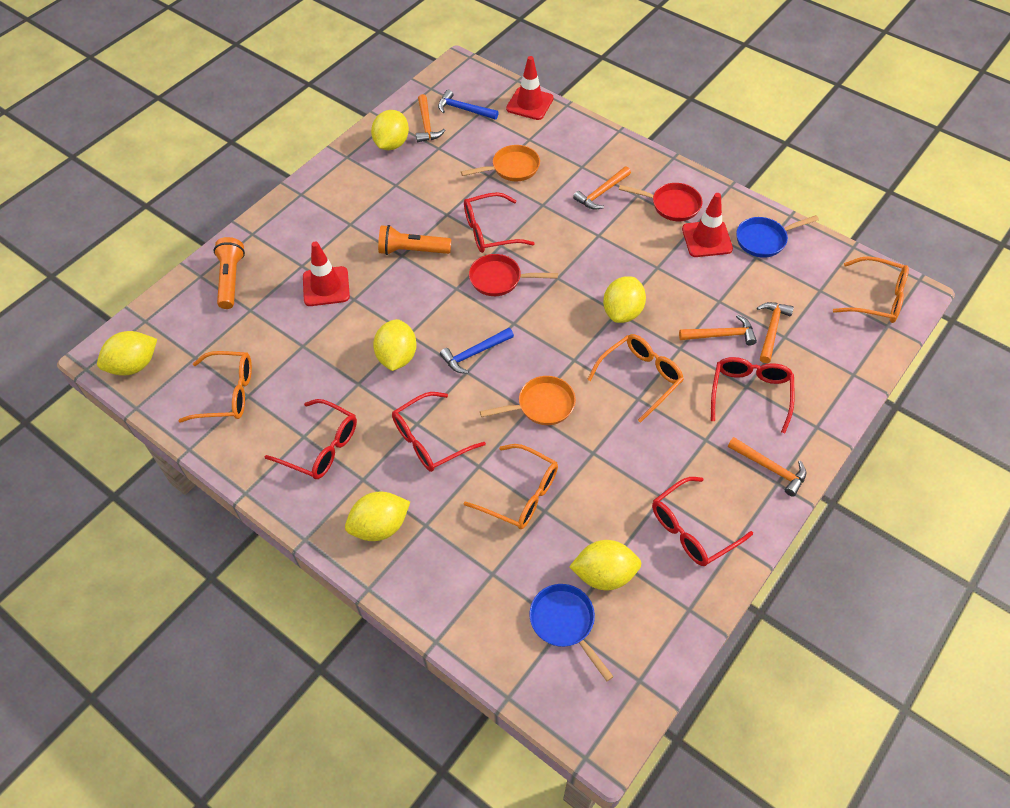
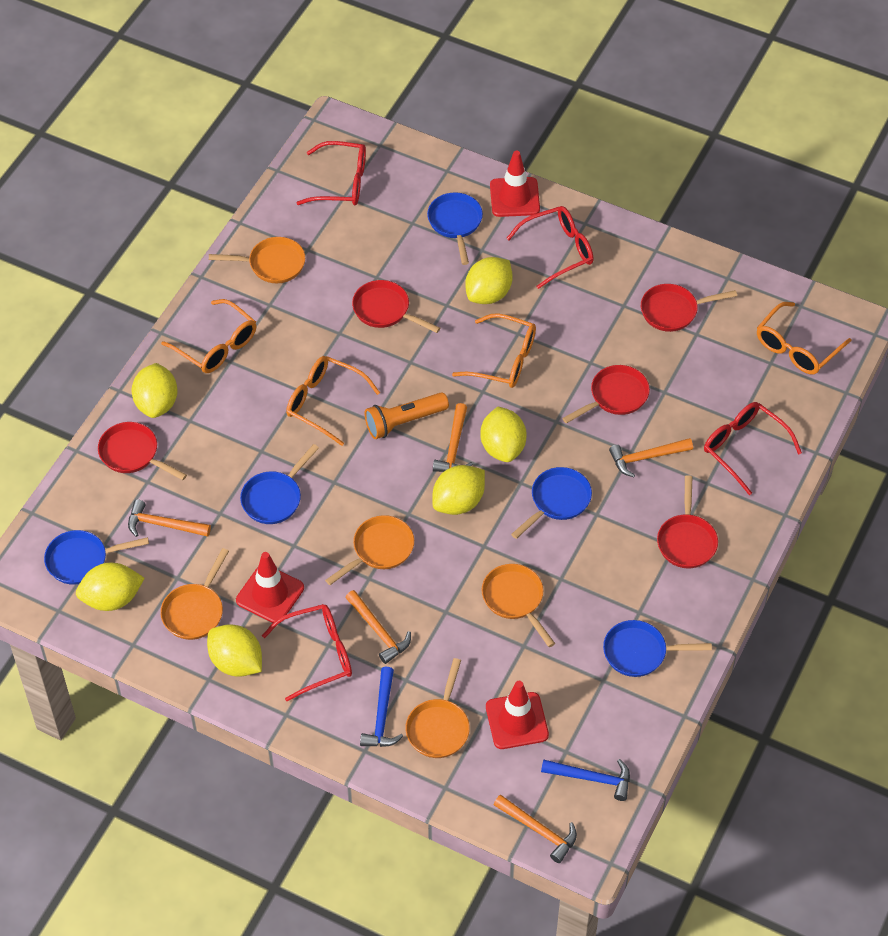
blue pan: 2 -> 5
orange flashlight: 2 -> 1
orange pan: 2 -> 5
red glasses: 5 -> 4
red pan: 2 -> 5

